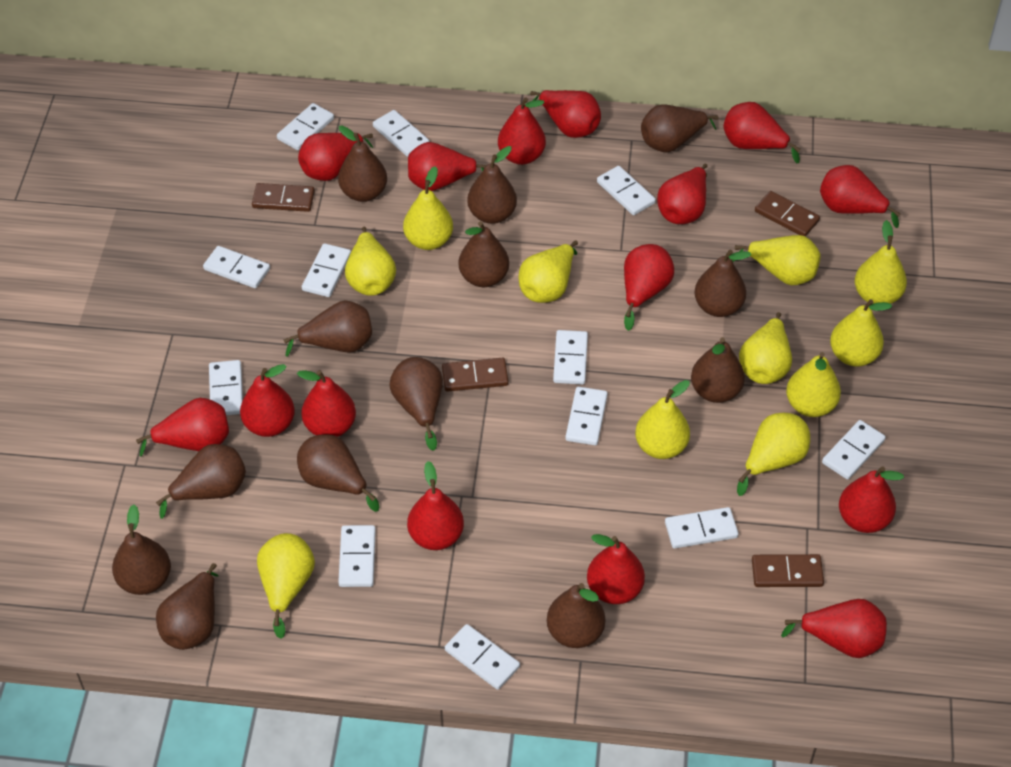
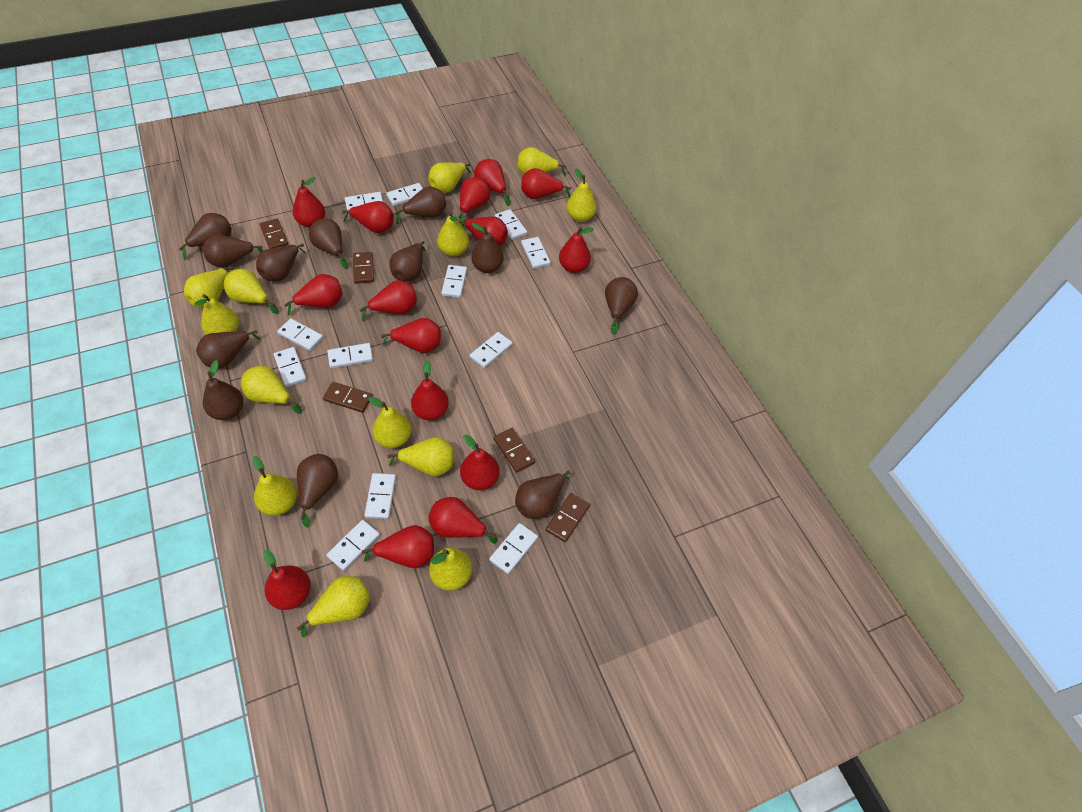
brown domino: 4 -> 5
brown pear: 13 -> 12
yellow pear: 11 -> 13

